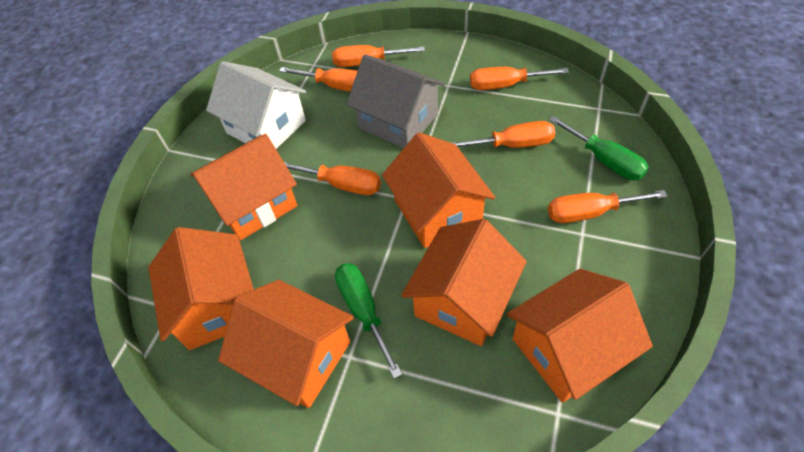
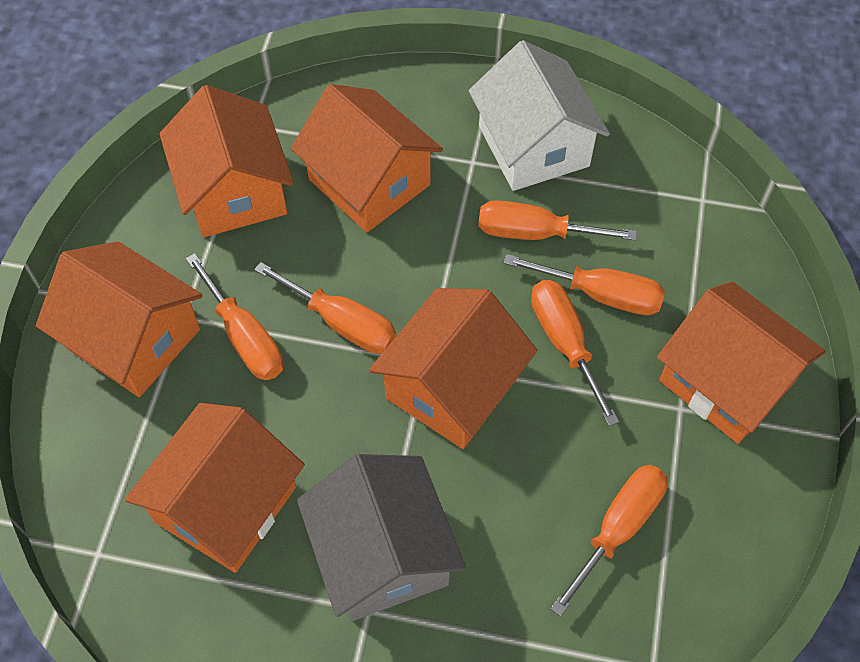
green screwdriver: 2 -> 0

